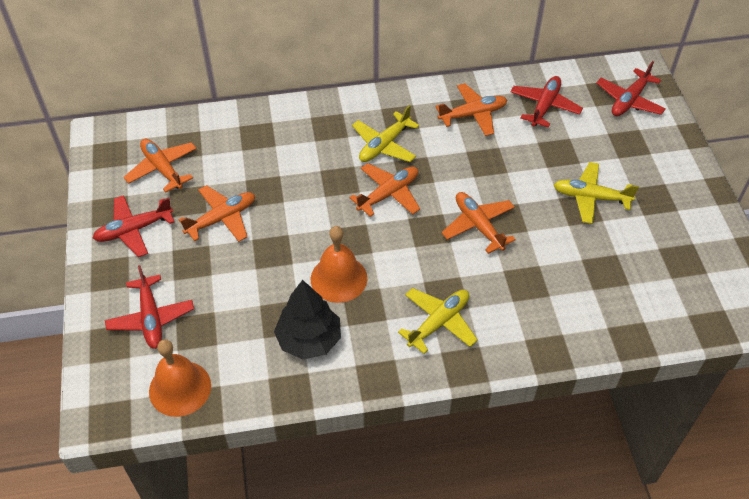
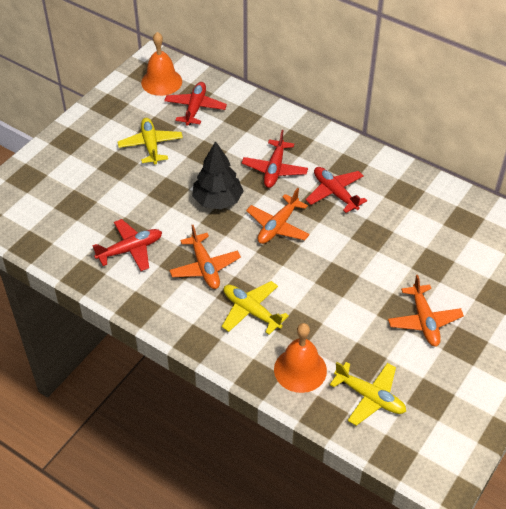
orange plane: 5 -> 3

